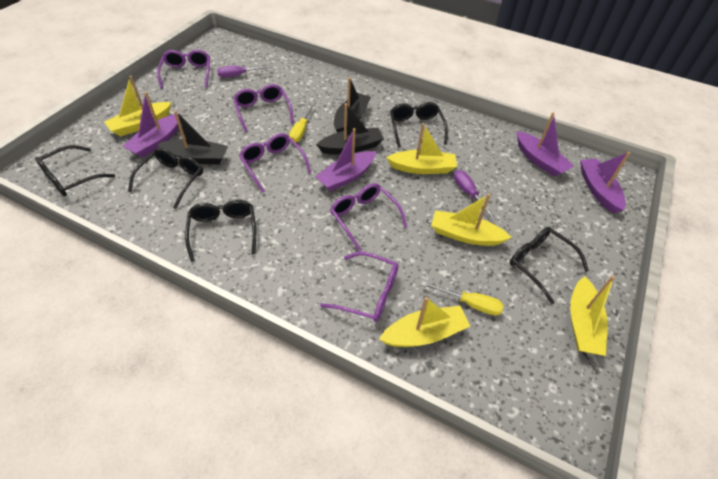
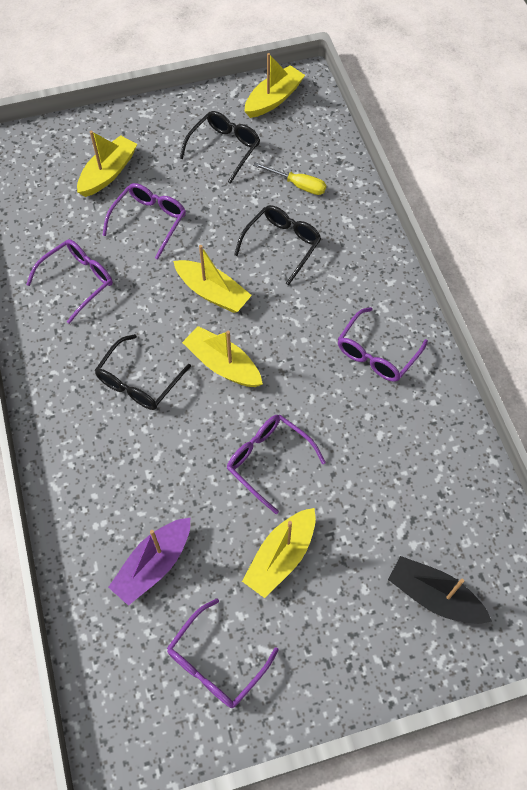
black boat: 3 -> 1
black glasses: 5 -> 3
purple boat: 4 -> 1
purple screwdriver: 2 -> 0
yellow screwdriver: 2 -> 1

